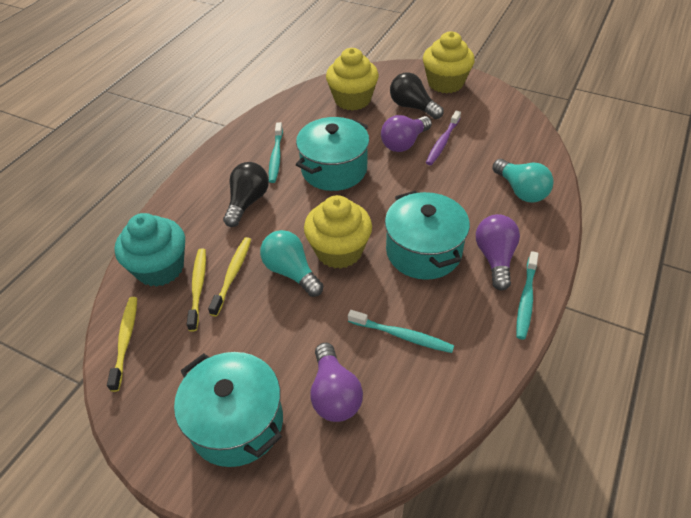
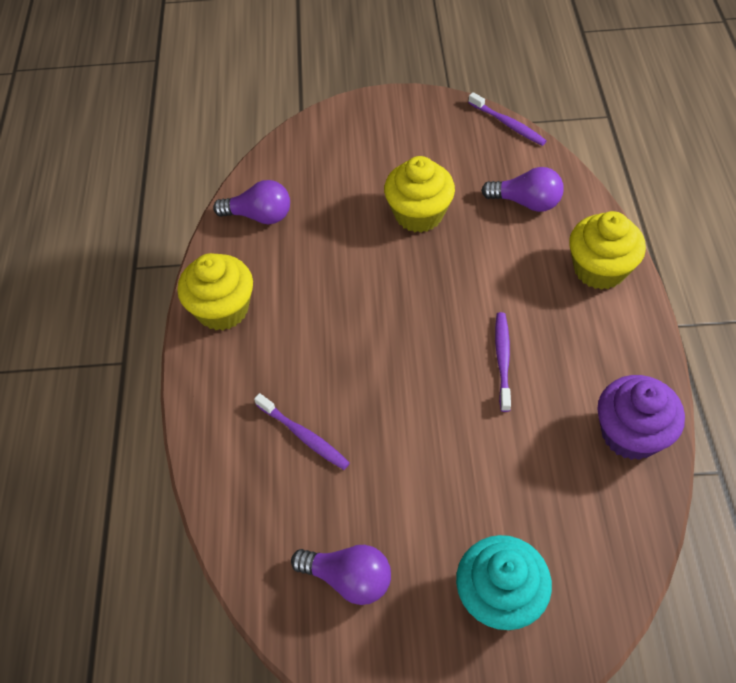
black light bulb: 2 -> 0
purple cupcake: 0 -> 1
purple toothbrush: 1 -> 3
turquoise light bulb: 2 -> 0
turquoise pot: 3 -> 0
turquoise toothbrush: 3 -> 0
yellow toothbrush: 3 -> 0

